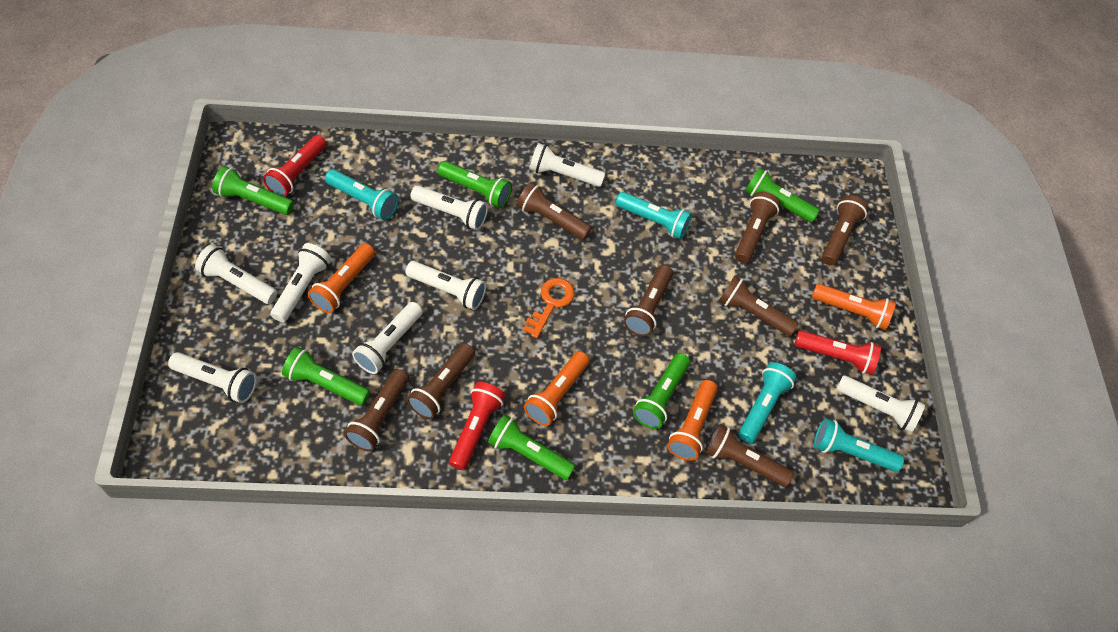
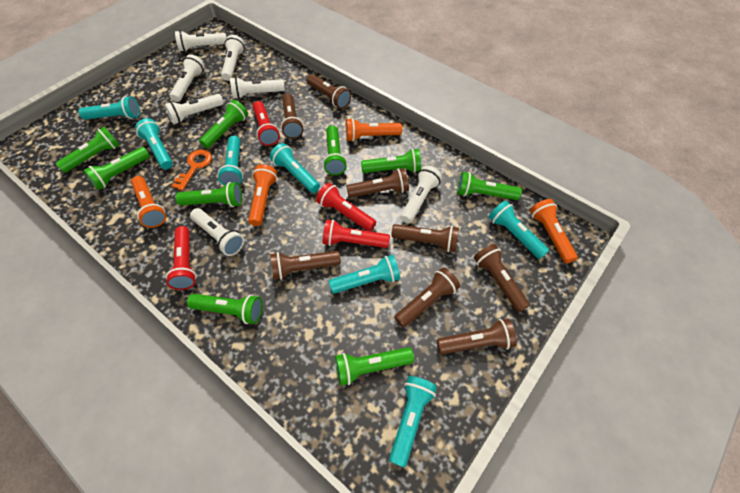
green flashlight: 6 -> 9
red flashlight: 3 -> 4
turquoise flashlight: 4 -> 7
white flashlight: 8 -> 7

